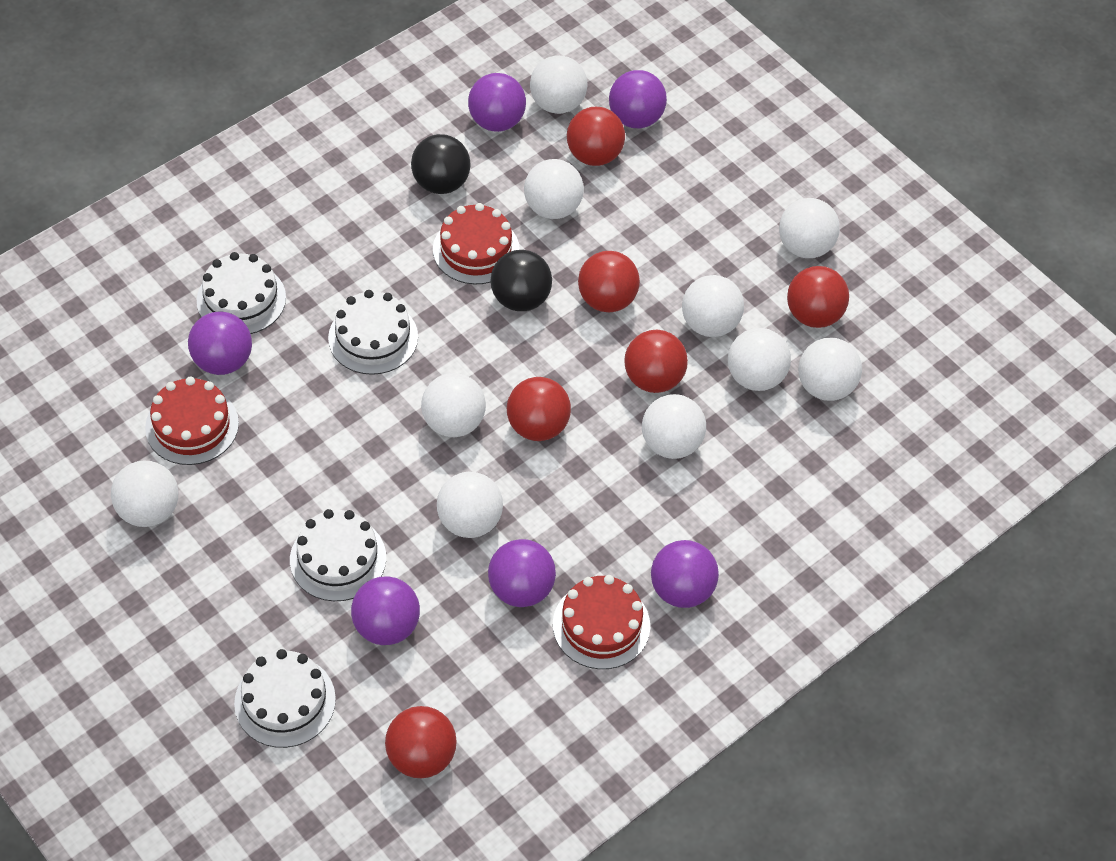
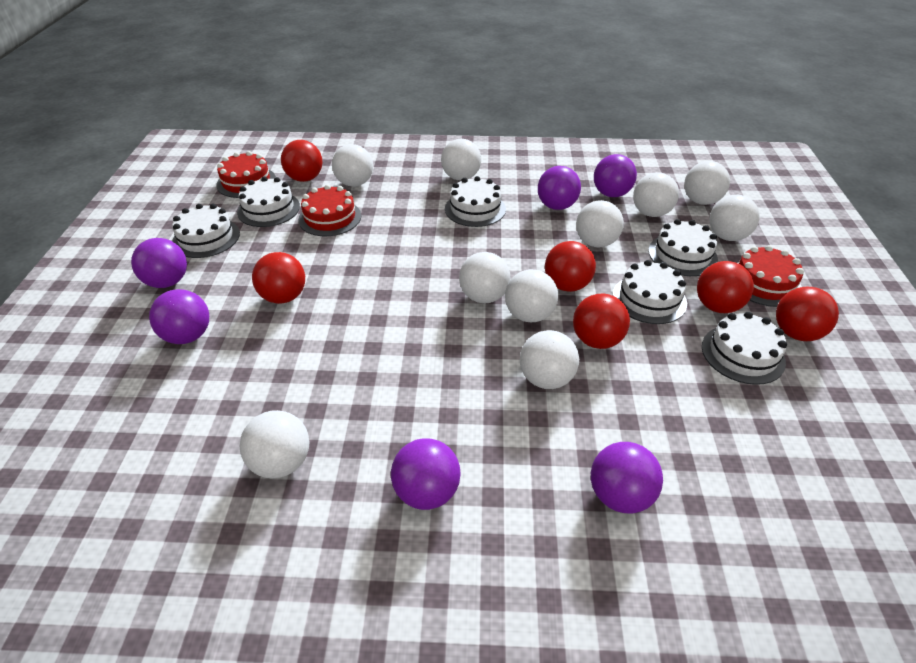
black ball: 2 -> 0
white cake: 4 -> 6

